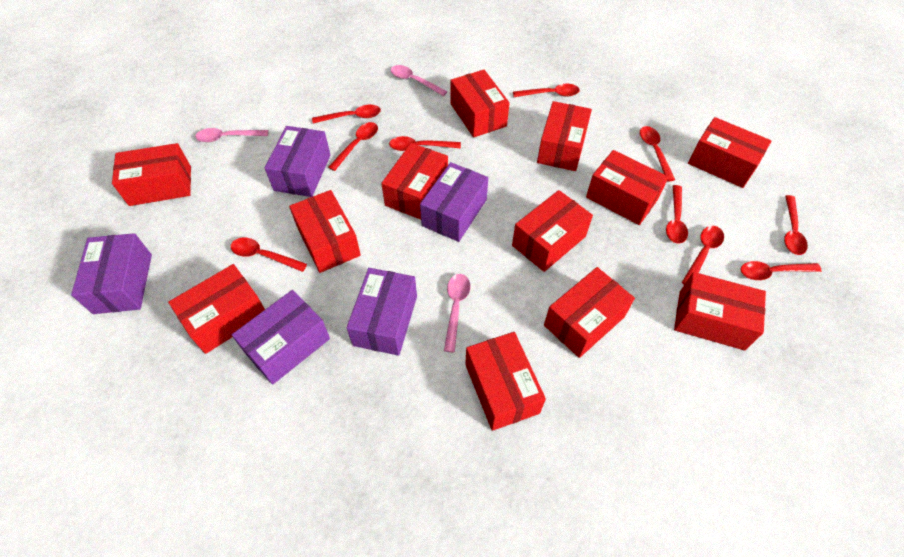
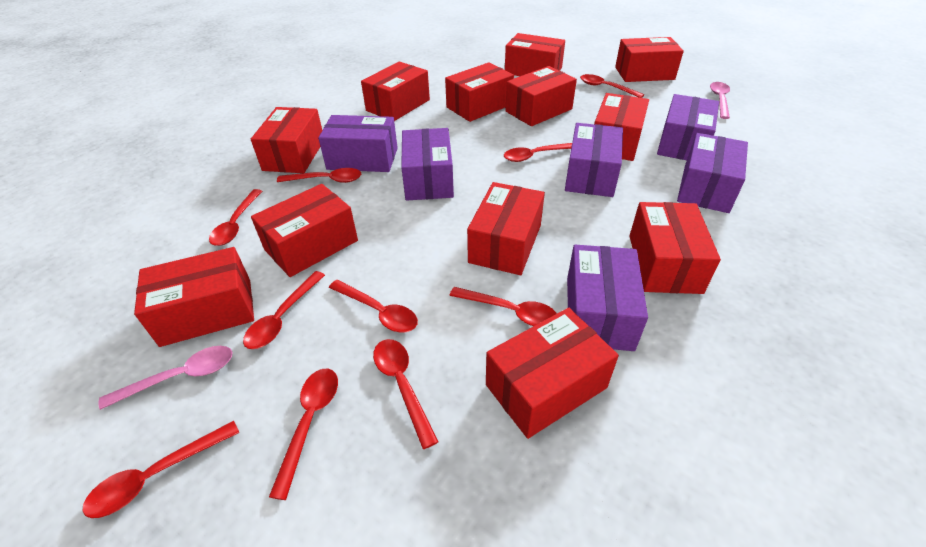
pink spoon: 3 -> 2
purple box: 5 -> 6

